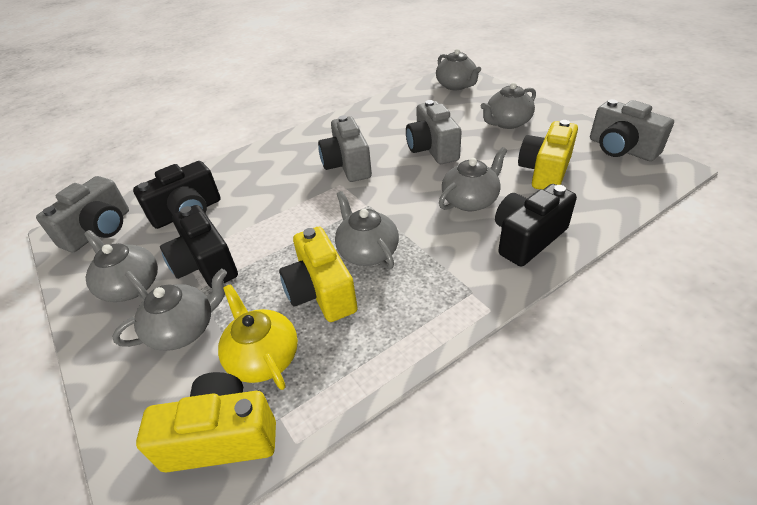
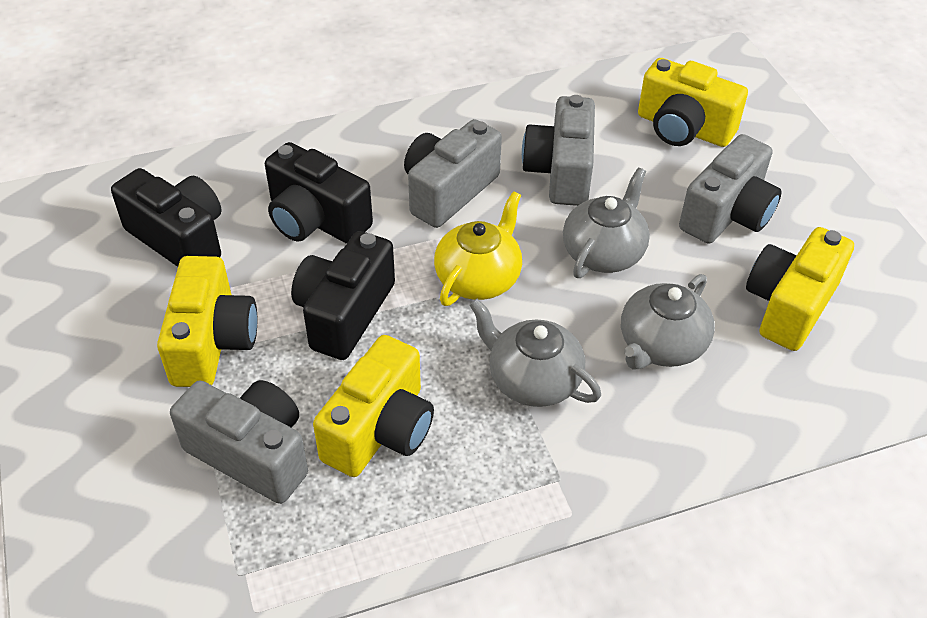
grey teapot: 6 -> 3
yellow camera: 3 -> 4

